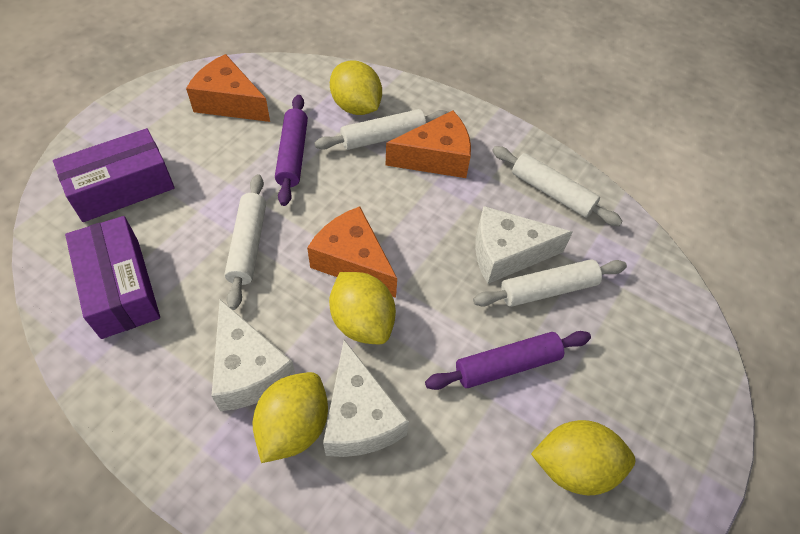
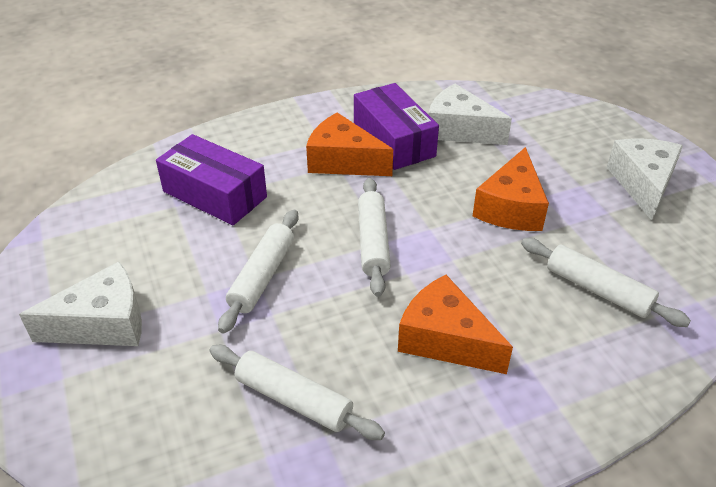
purple rolling pin: 2 -> 0
yellow lemon: 4 -> 0

